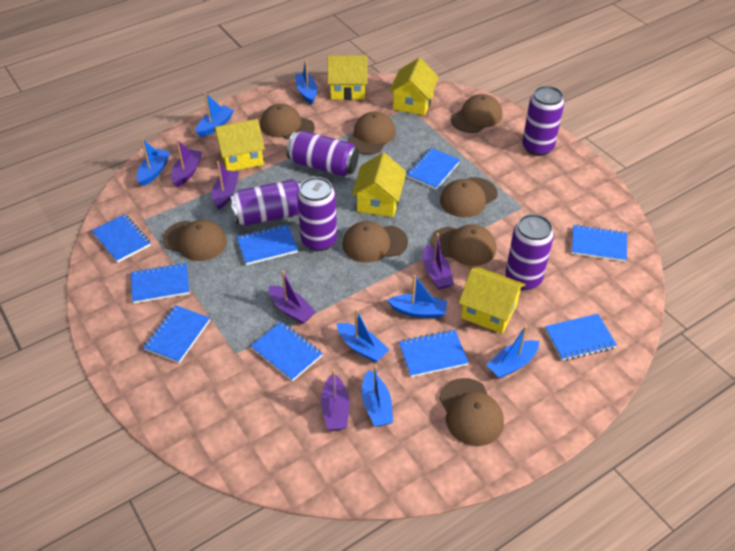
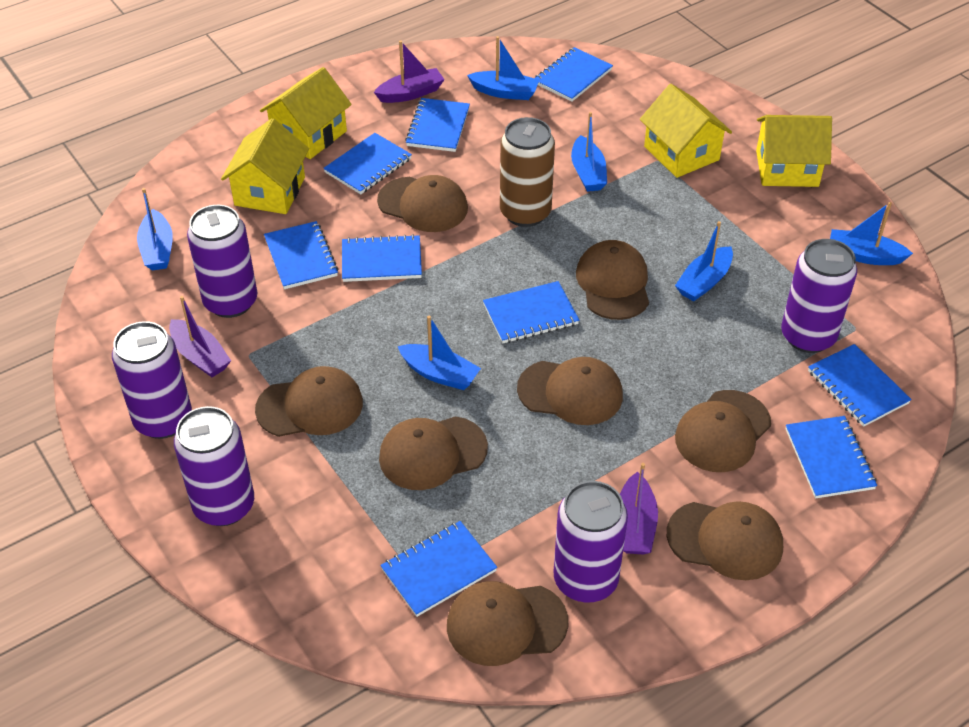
blue boat: 7 -> 6
brown can: 0 -> 1
purple boat: 5 -> 3
yellow house: 5 -> 4

